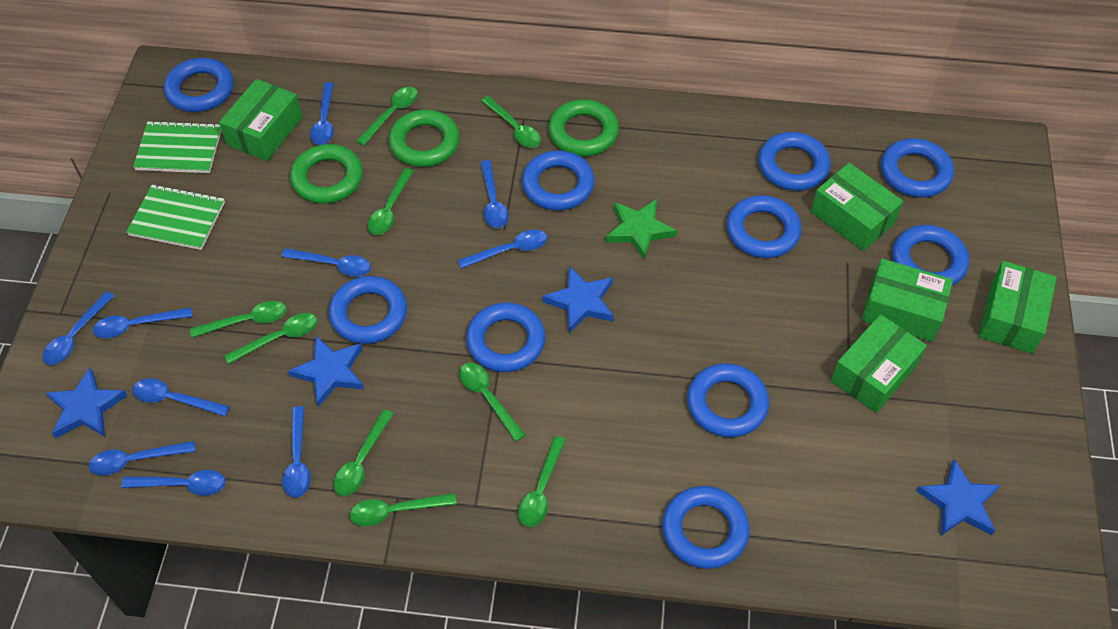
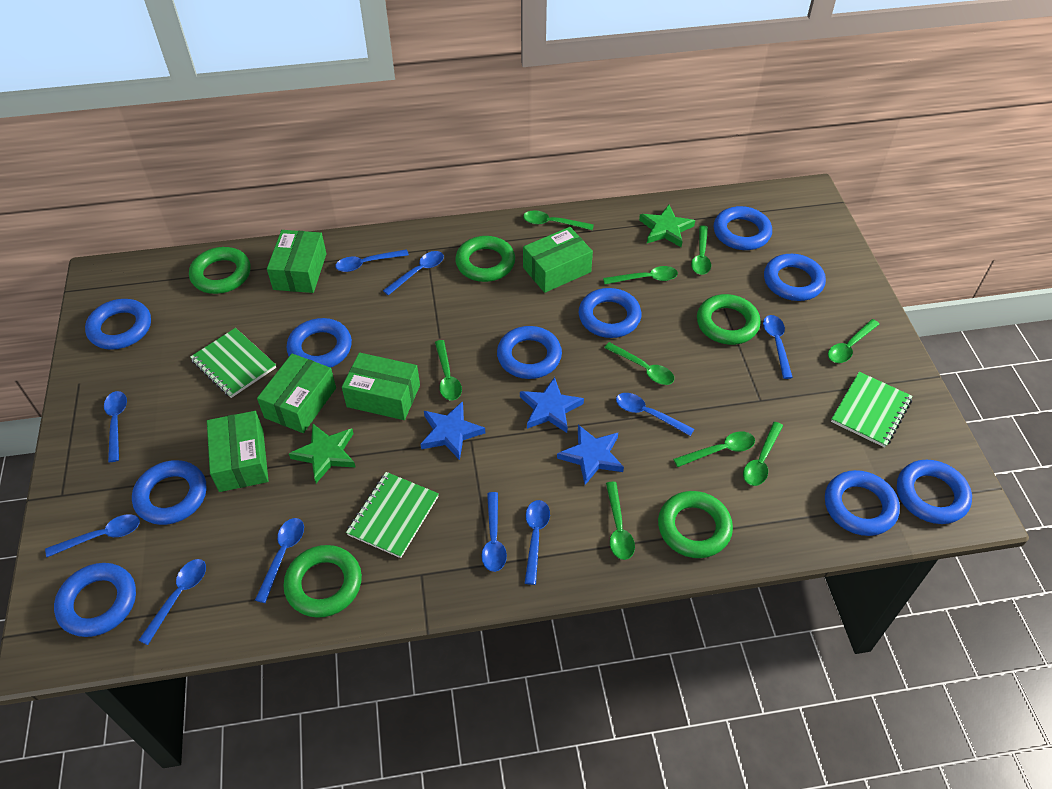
blue star: 4 -> 3
green notebook: 2 -> 3
green ring: 3 -> 5
green star: 1 -> 2

